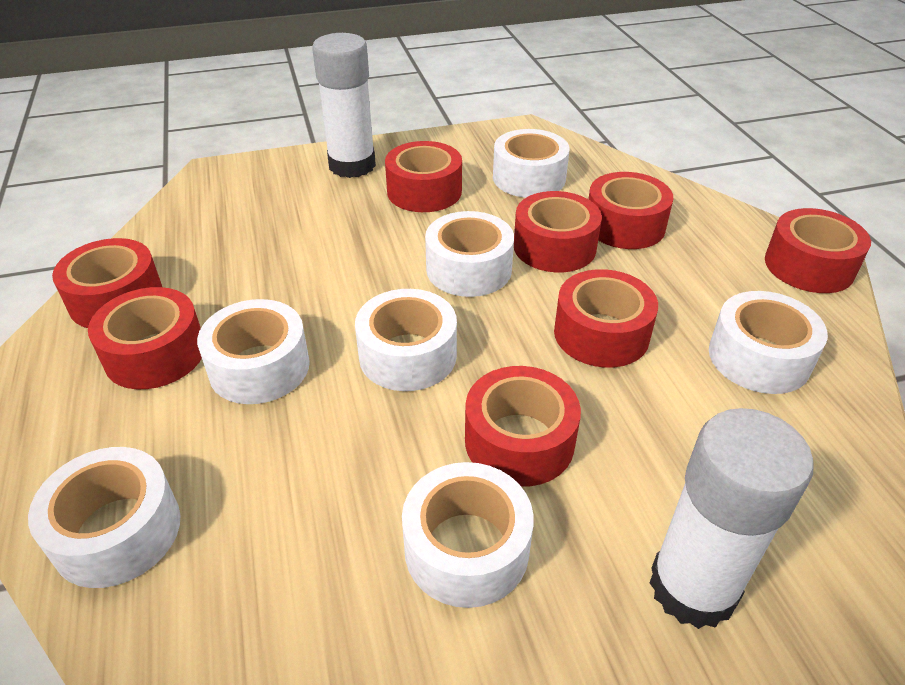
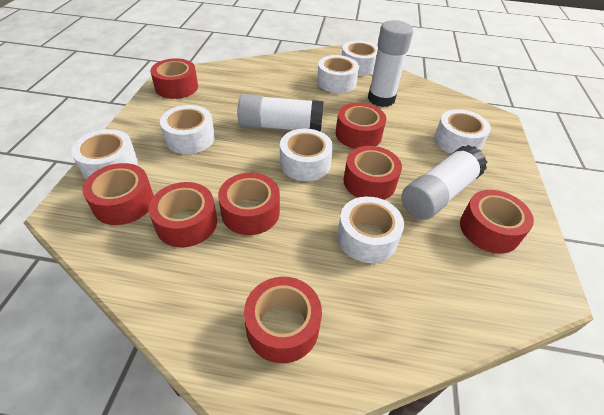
white glue stick: 2 -> 3

